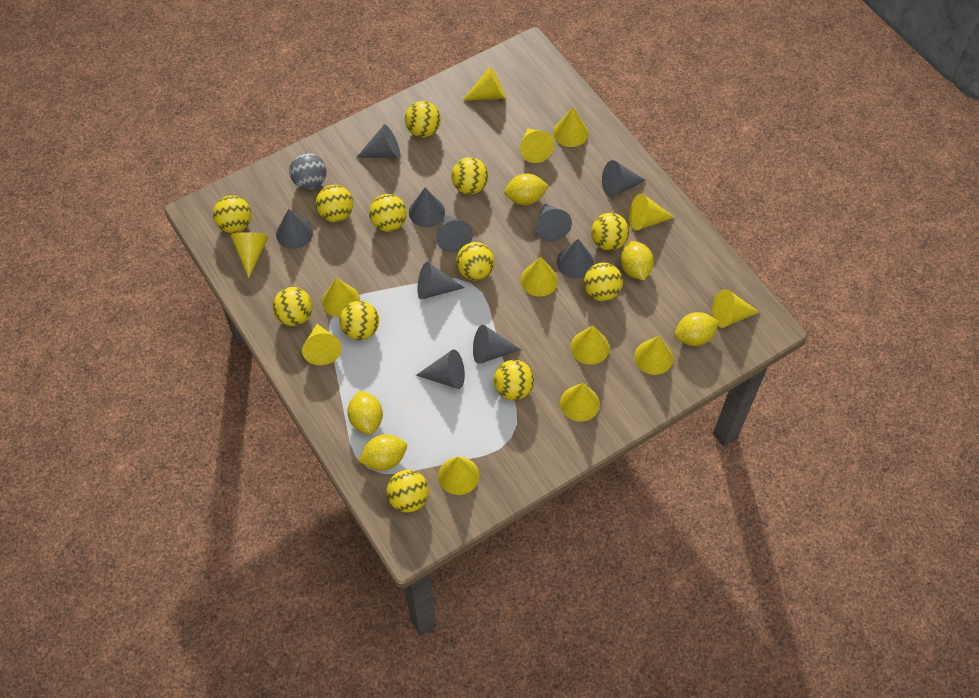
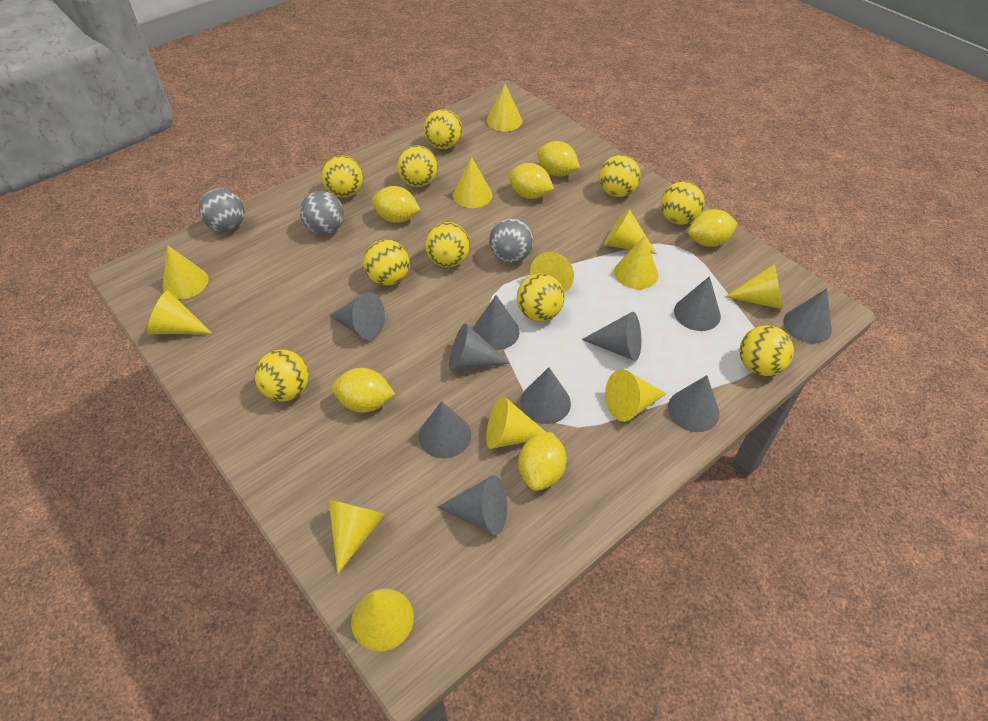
grey ball: 1 -> 3
yellow ball: 12 -> 10
yellow cone: 13 -> 12
yellow lemon: 5 -> 6

